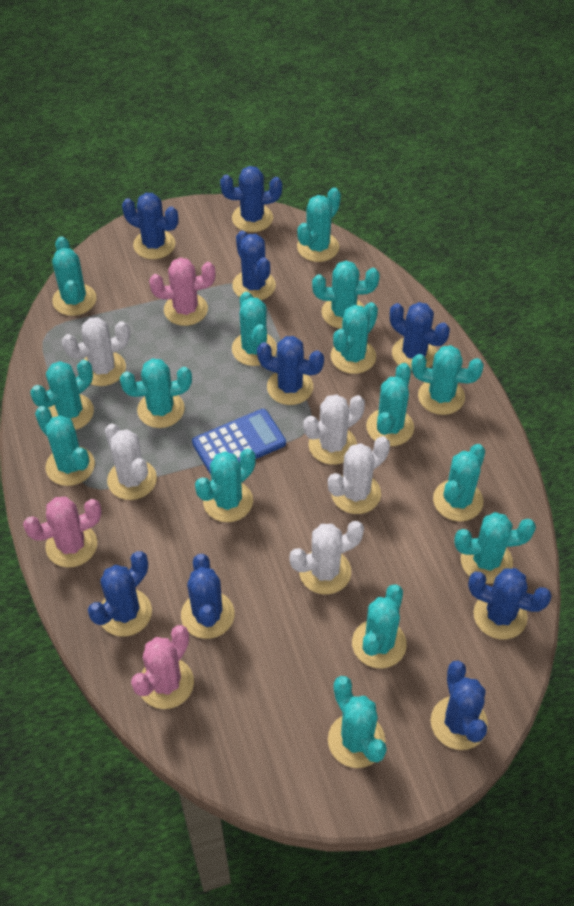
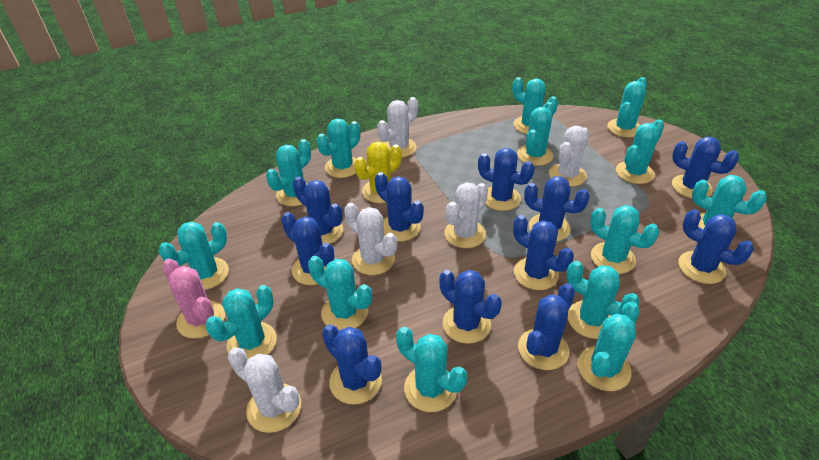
blue cactus: 9 -> 11
blue calculator: 1 -> 0
pink cactus: 3 -> 1
turquoise cactus: 15 -> 14
yellow cactus: 0 -> 1

